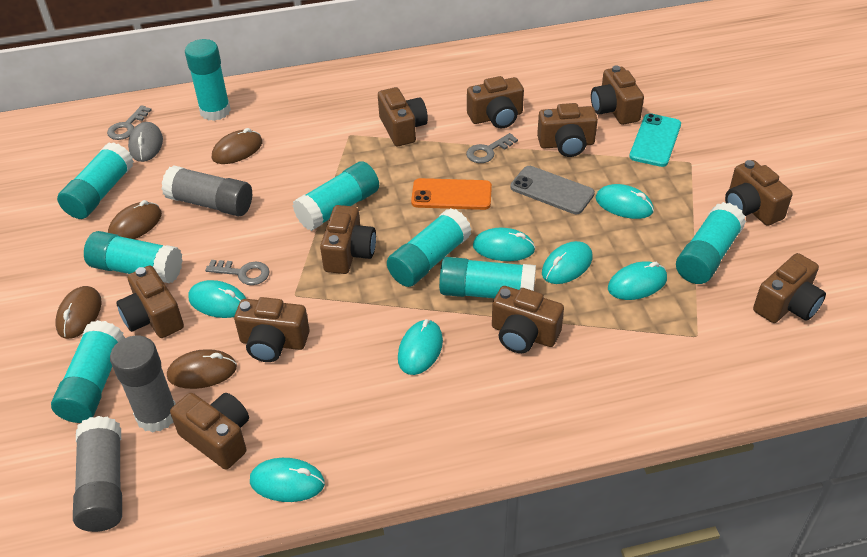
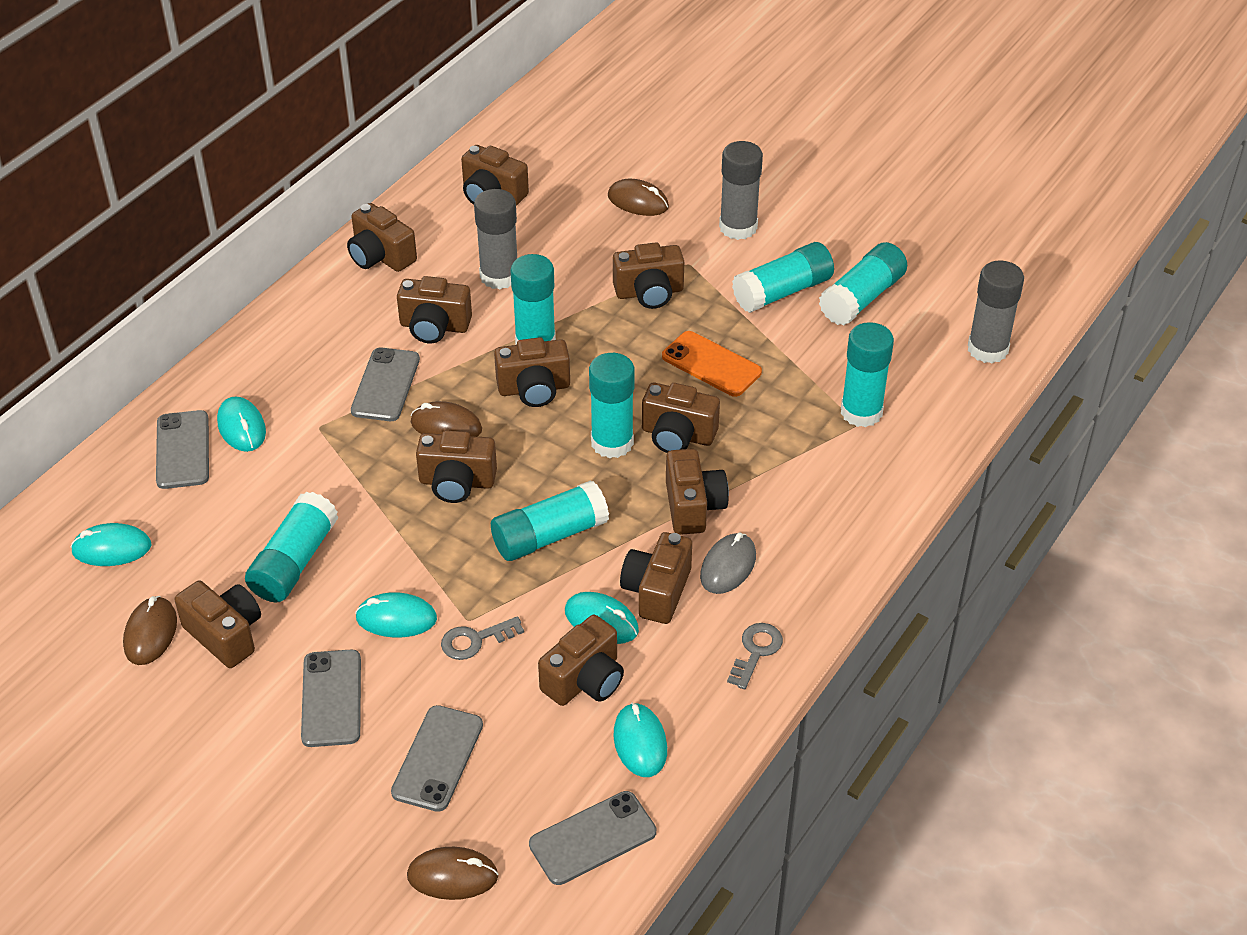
grey key: 3 -> 2
grey phone: 1 -> 5
turquoise glue stick: 8 -> 7
turquoise mouse: 7 -> 5
turquoise phone: 1 -> 0

